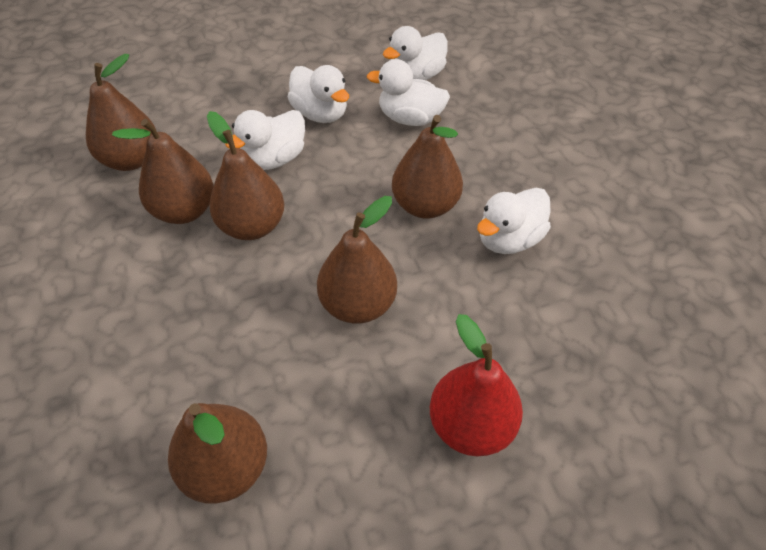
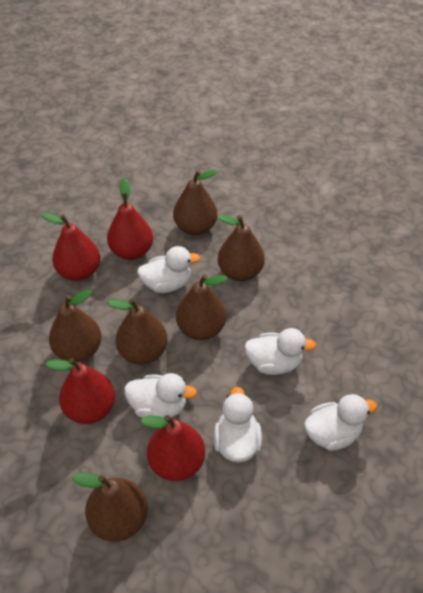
red pear: 1 -> 4

